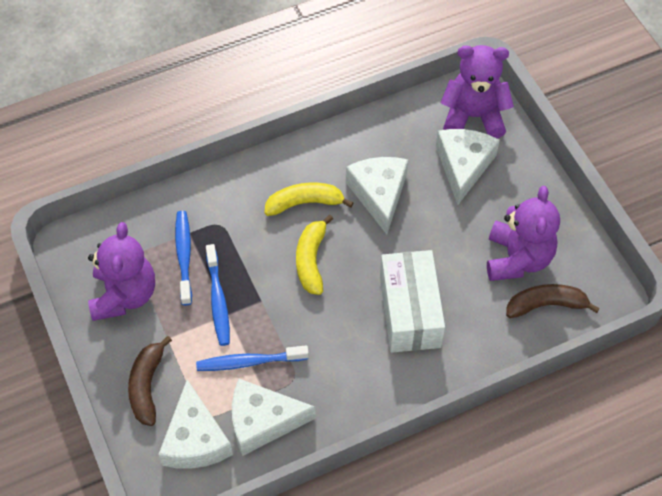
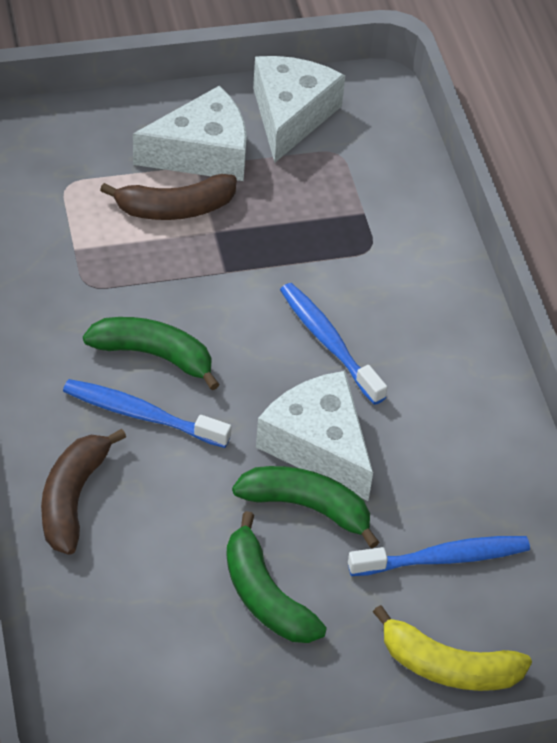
green banana: 0 -> 3
purple teddy bear: 3 -> 0
white box: 1 -> 0
white cheese: 4 -> 3
yellow banana: 2 -> 1

